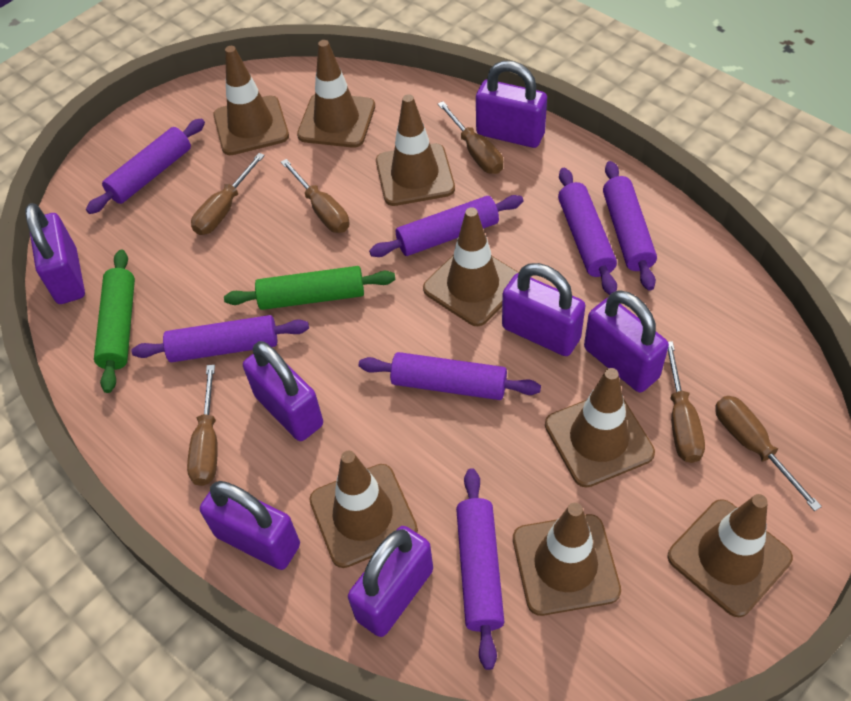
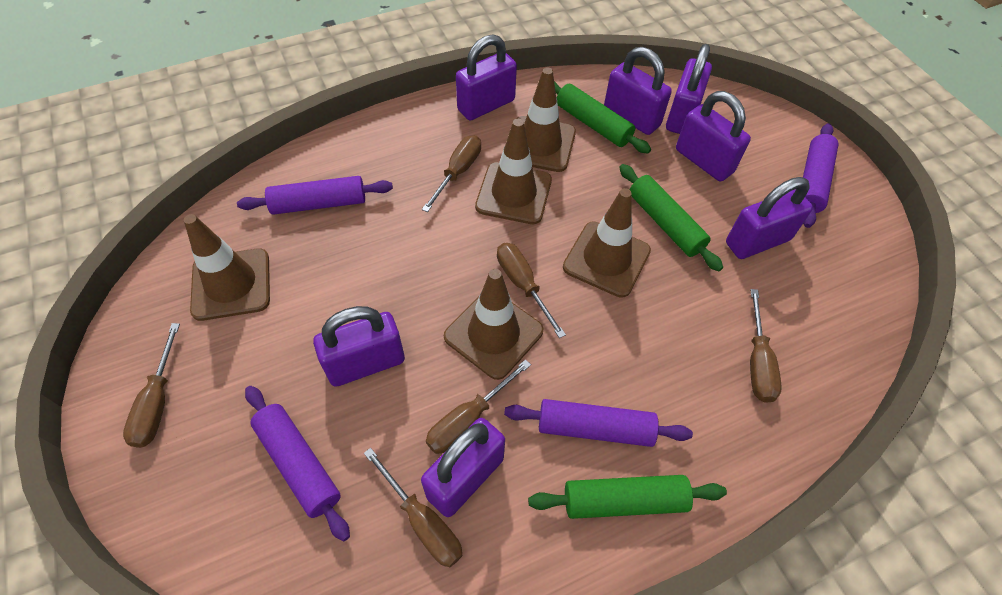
brown traffic cone: 8 -> 5
green rolling pin: 2 -> 3
purple rolling pin: 7 -> 4

